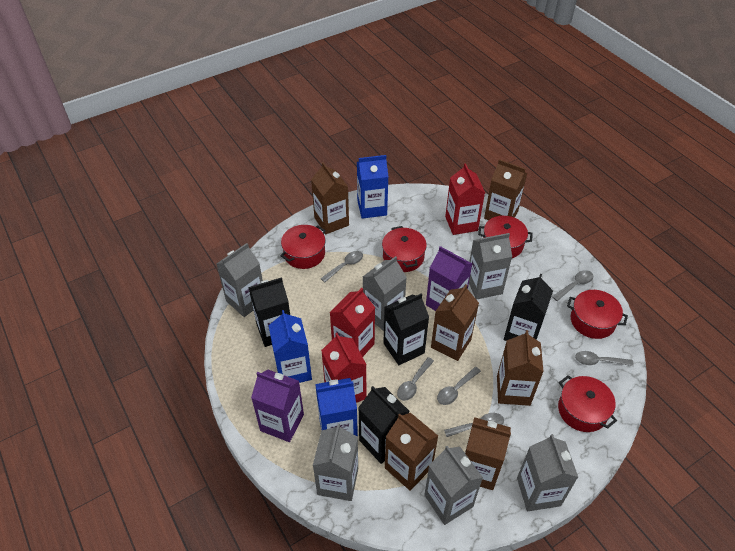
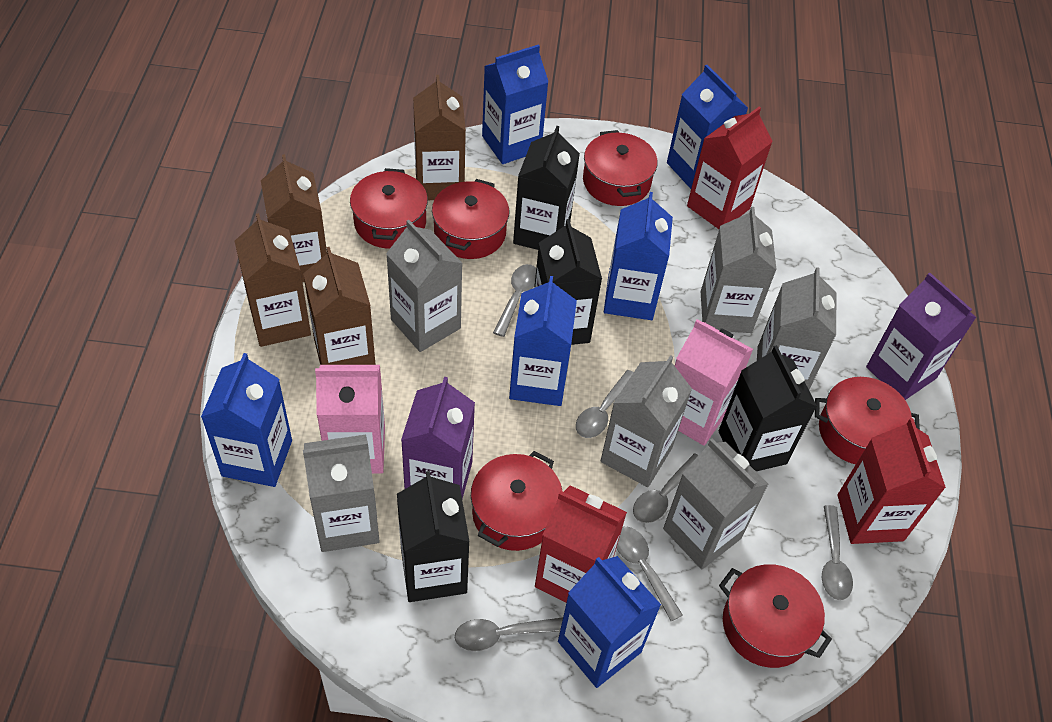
blue carton: 3 -> 6
brown carton: 6 -> 4
pink carton: 0 -> 2
red pot: 5 -> 6

